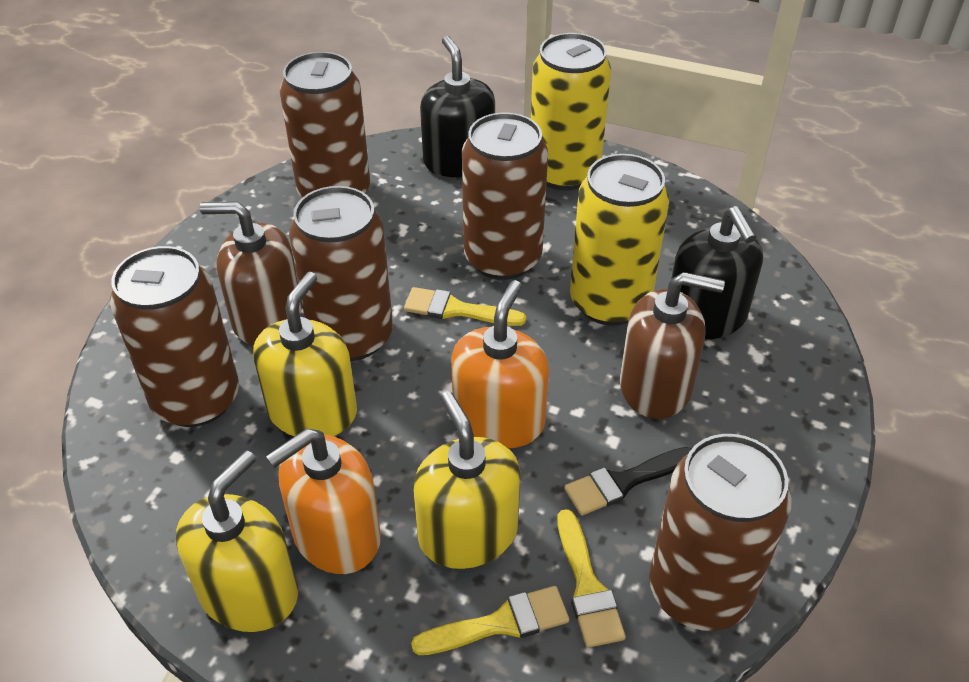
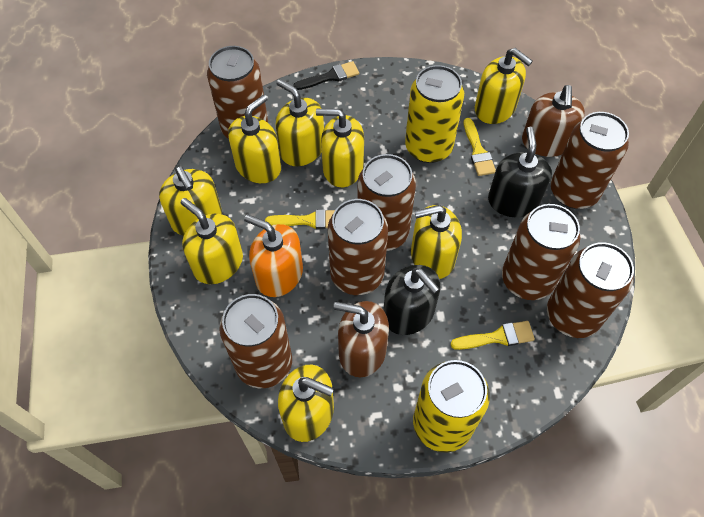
brown can: 5 -> 7
orange soap dispenser: 2 -> 1
yellow soap dispenser: 3 -> 8

